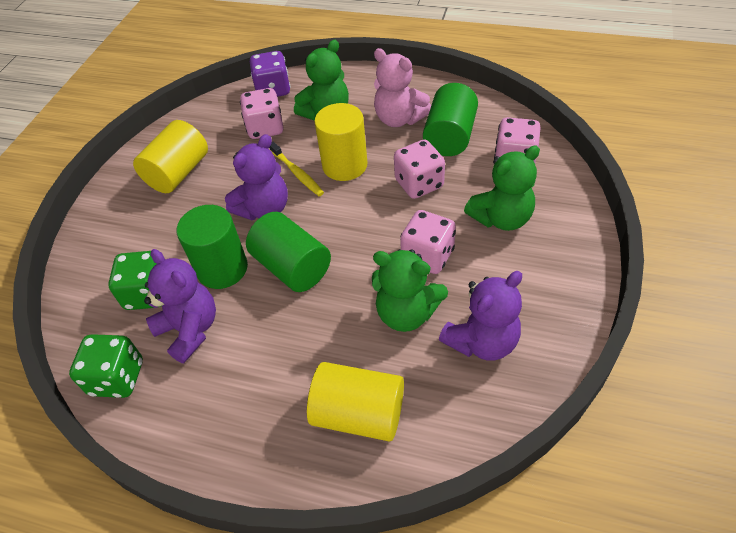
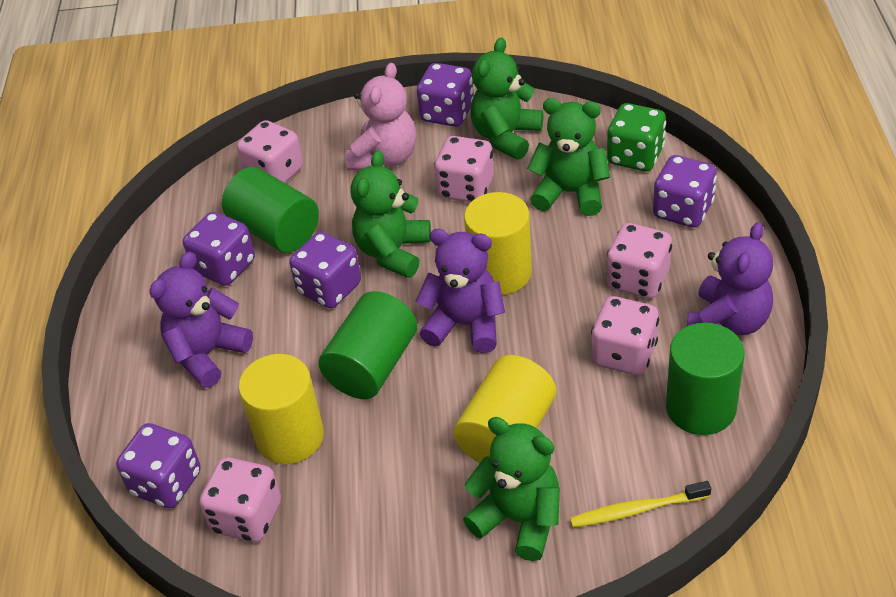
green dice: 2 -> 1
green teddy bear: 3 -> 4
pink dice: 4 -> 5
purple dice: 1 -> 5

